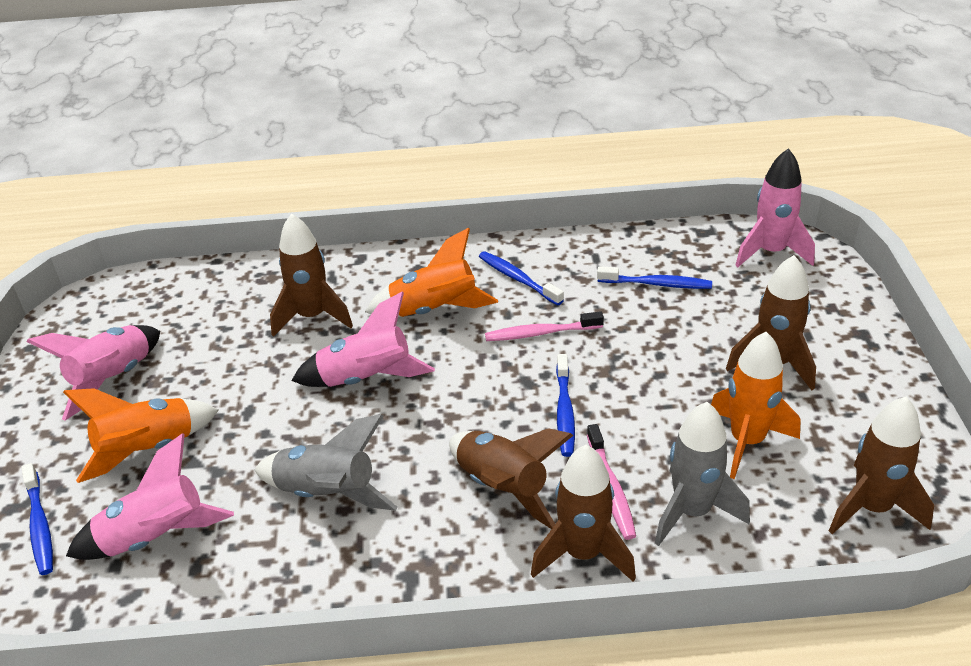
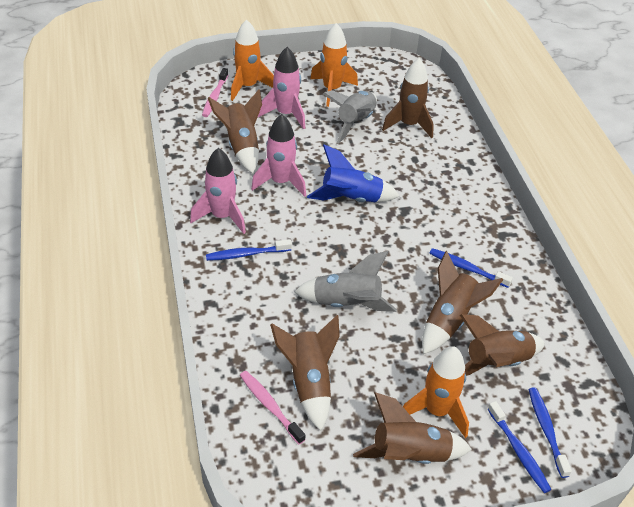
blue rocket: 0 -> 1
brown rocket: 5 -> 6
pink rocket: 4 -> 3

